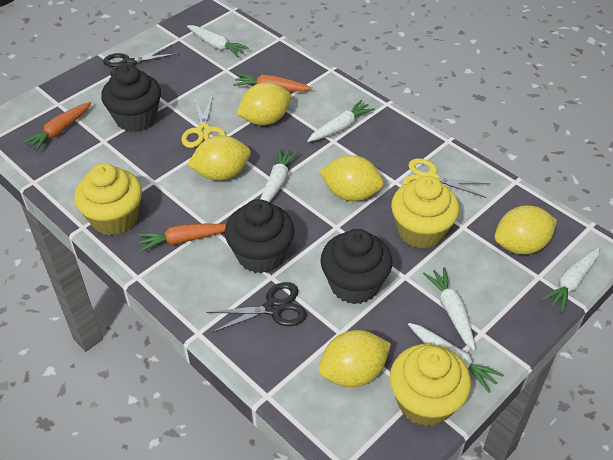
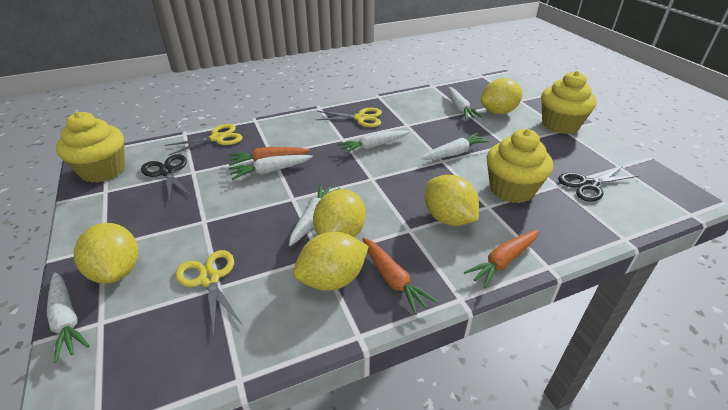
black cupcake: 3 -> 0
yellow scissors: 2 -> 3

